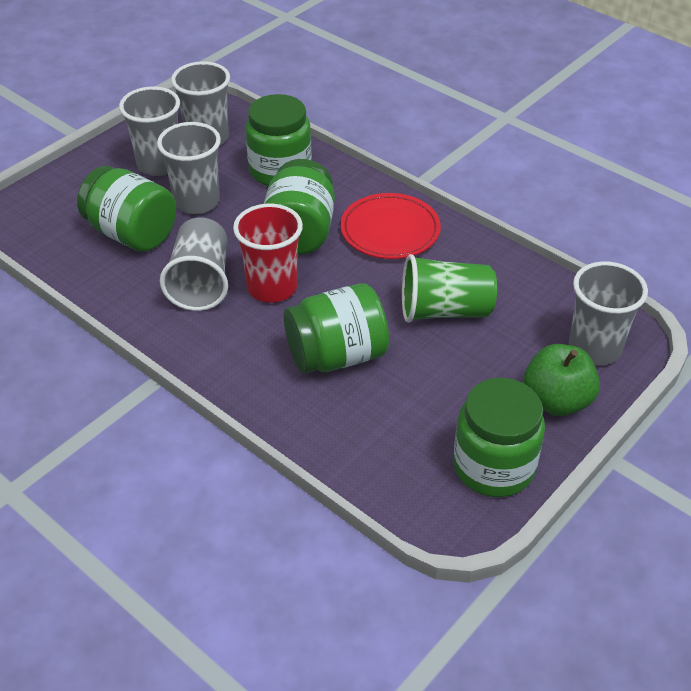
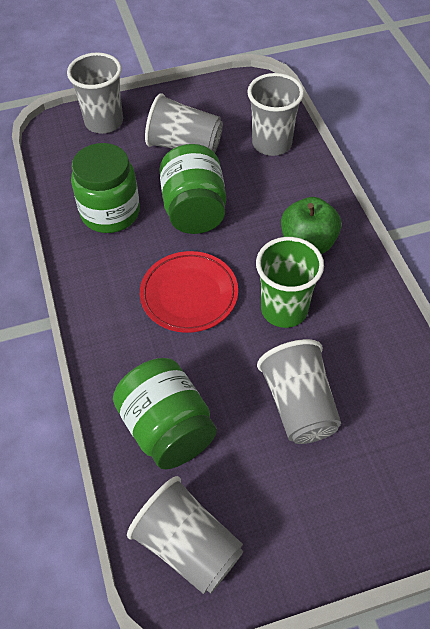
green jar: 5 -> 3
red cup: 1 -> 0

